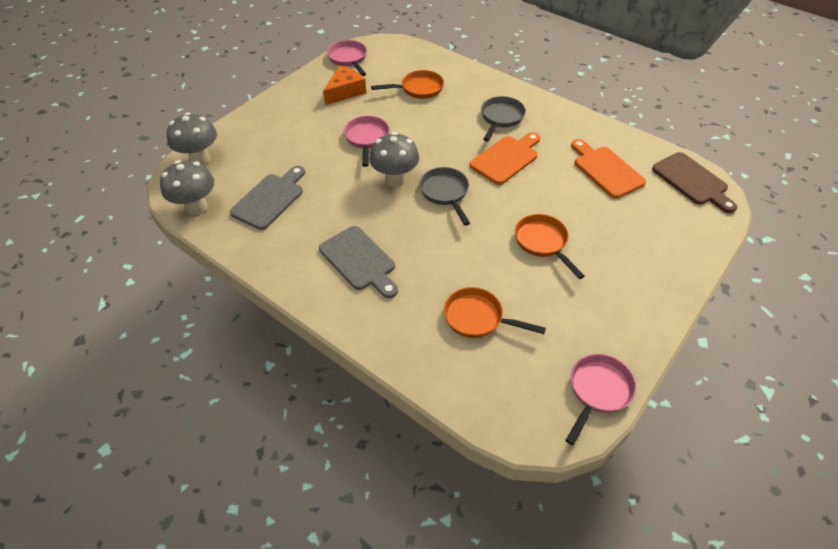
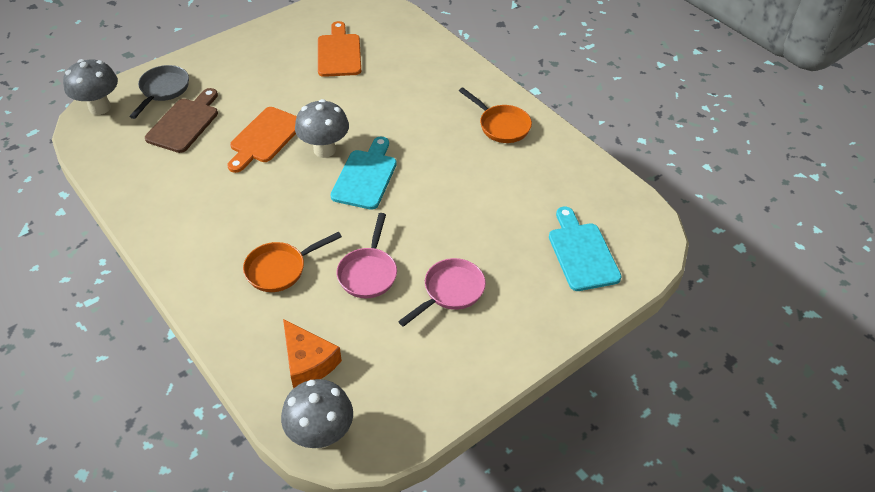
grey cutting board: 2 -> 0
grey pan: 2 -> 1
orange pan: 3 -> 2
pink pan: 3 -> 2
turquoise cutting board: 0 -> 2

